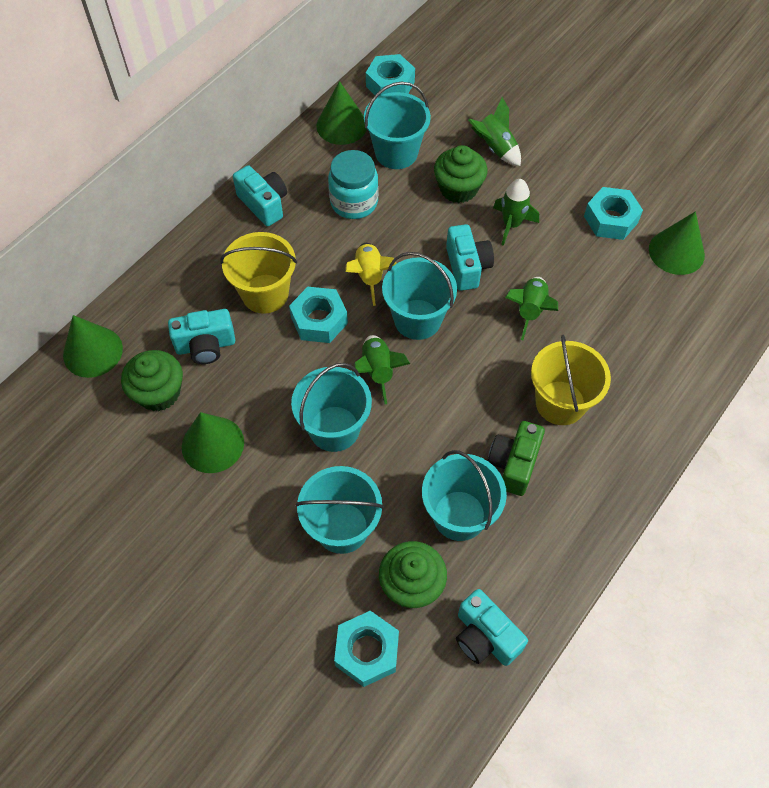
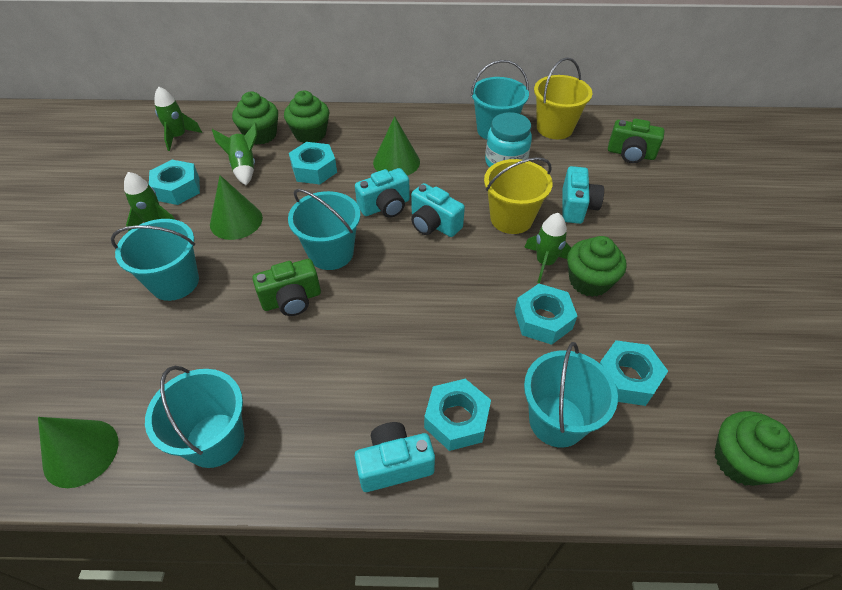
green camera: 1 -> 2
green cone: 4 -> 3
green cupcake: 3 -> 4
turquoise nut: 4 -> 5
yellow rocket: 1 -> 0

